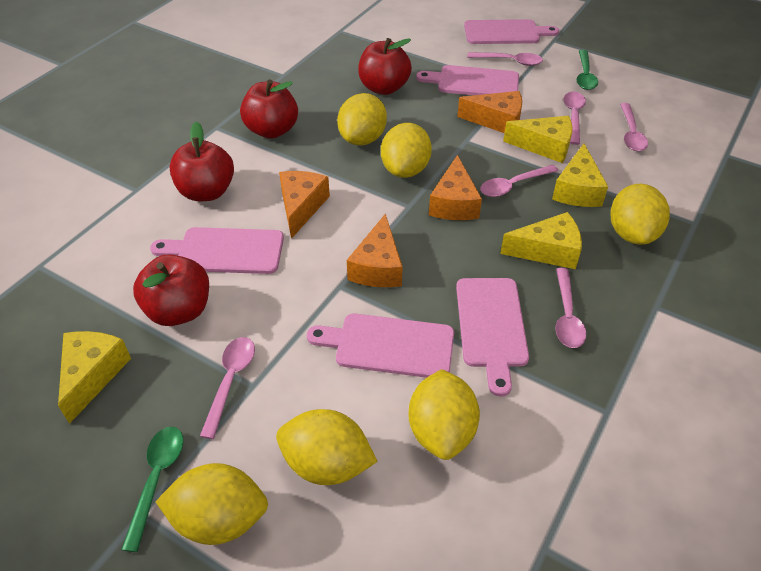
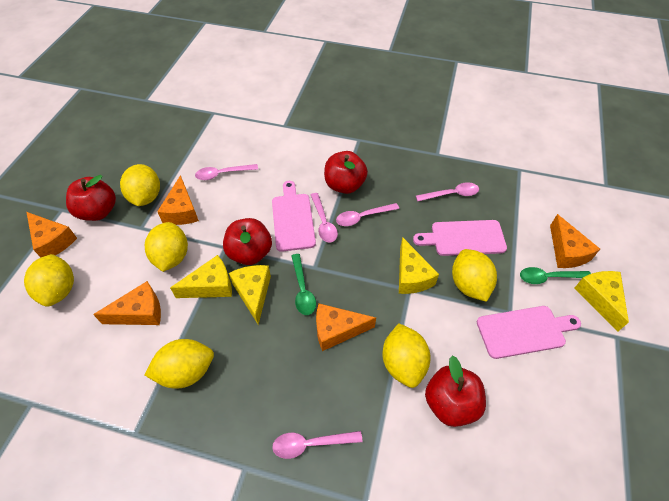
orange cheese: 4 -> 5
pink cutting board: 5 -> 3
pink spoon: 6 -> 5

